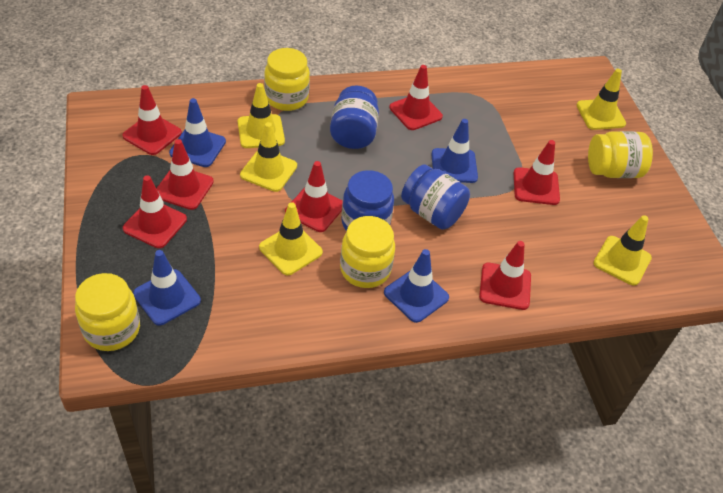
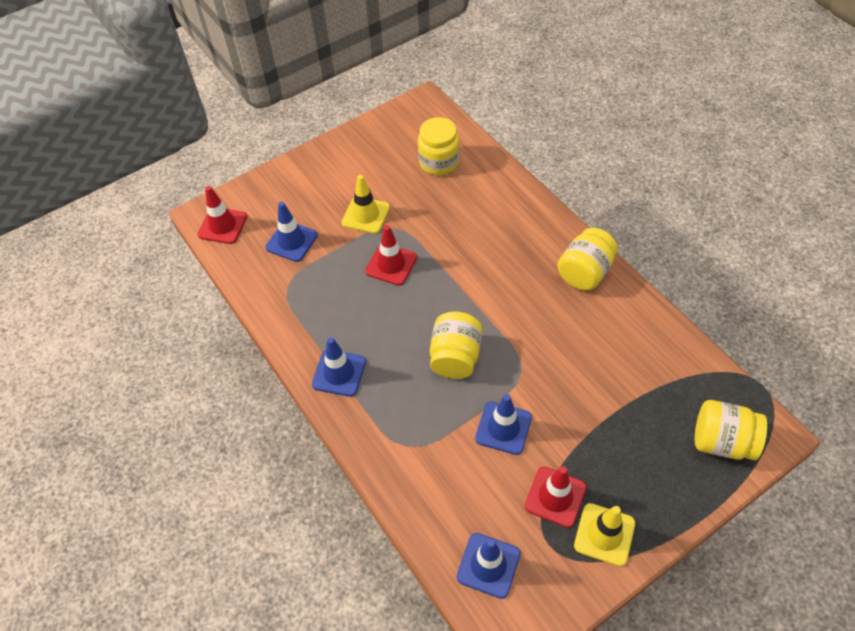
blue jar: 3 -> 0
red traffic cone: 7 -> 3
yellow traffic cone: 5 -> 2

